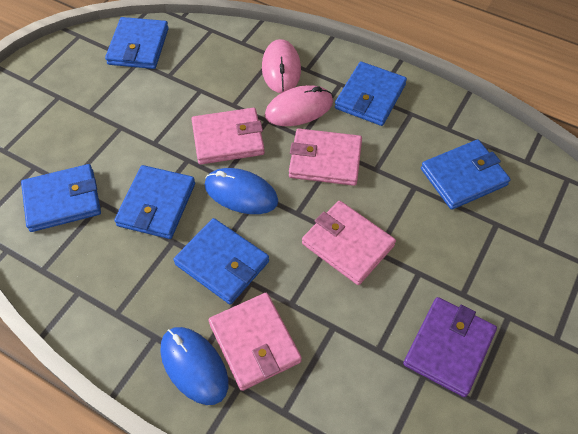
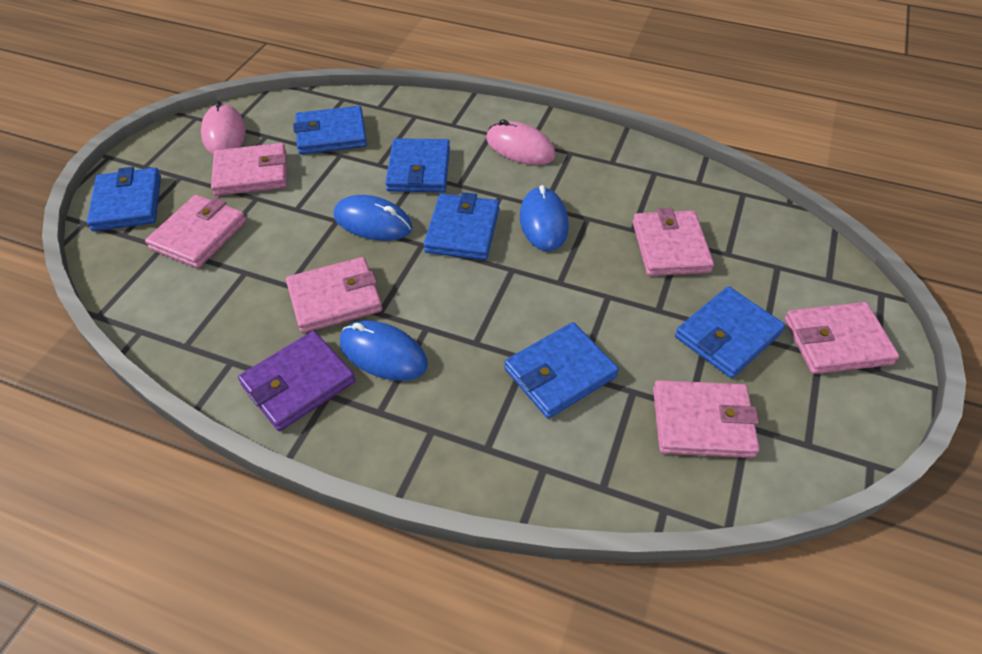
blue mouse: 2 -> 3
pink wallet: 4 -> 6

